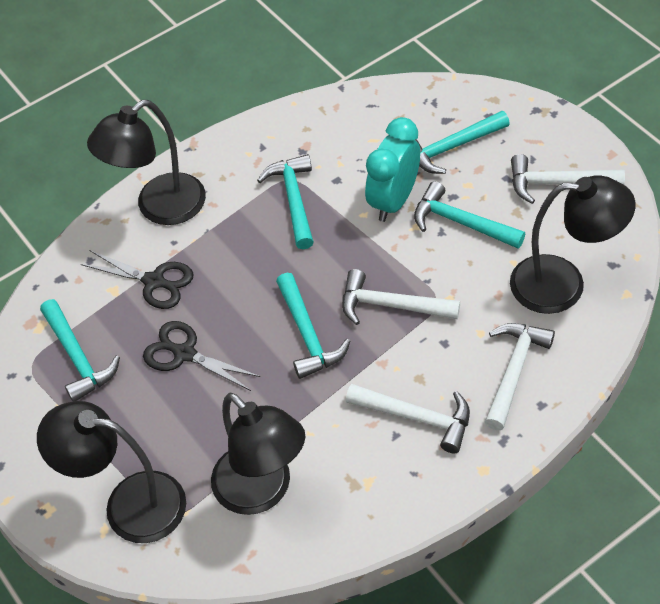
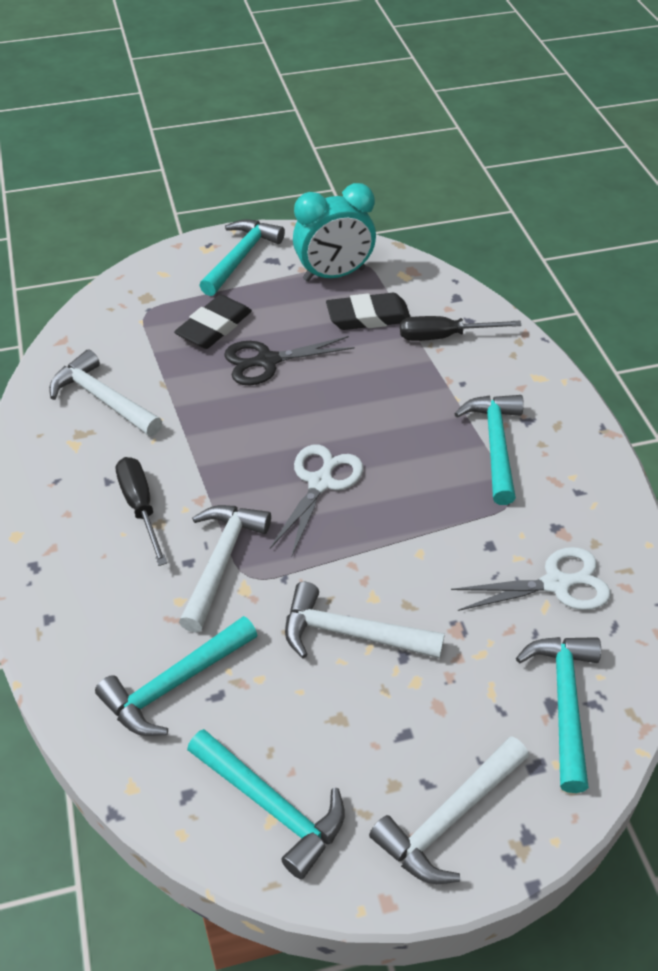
black eraser: 0 -> 2
black lamp: 4 -> 0
black scissors: 2 -> 1
black screwdriver: 0 -> 2
white scissors: 0 -> 2

